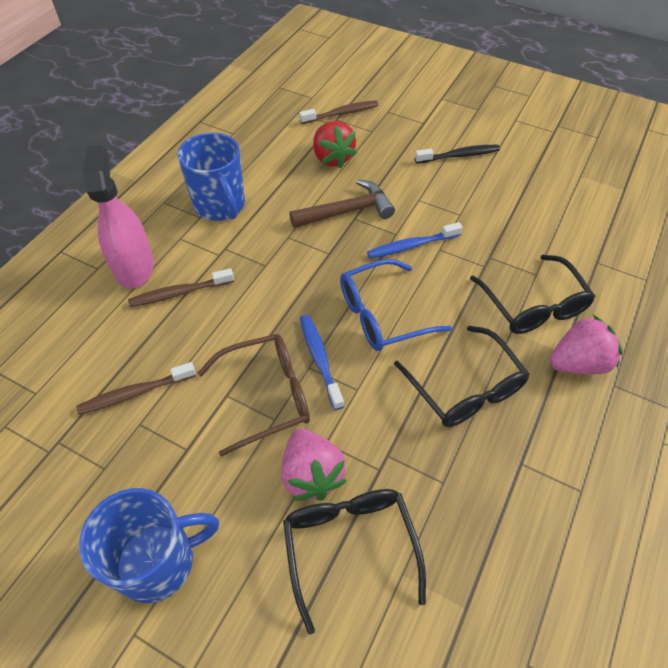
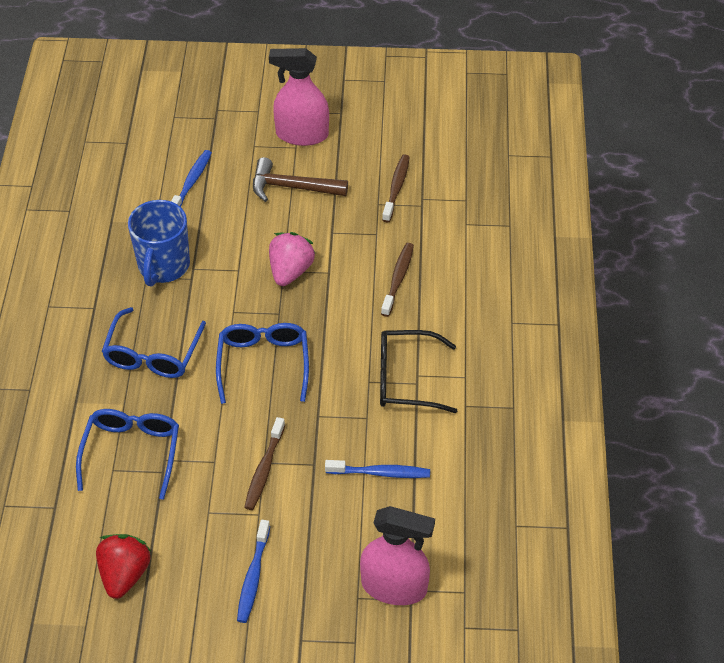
black glasses: 3 -> 1
black toothbrush: 1 -> 0
blue glasses: 1 -> 3
blue mug: 2 -> 1
blue toothbrush: 2 -> 3
brown glasses: 1 -> 0
pink spray bottle: 1 -> 2
pink strawberry: 2 -> 1

